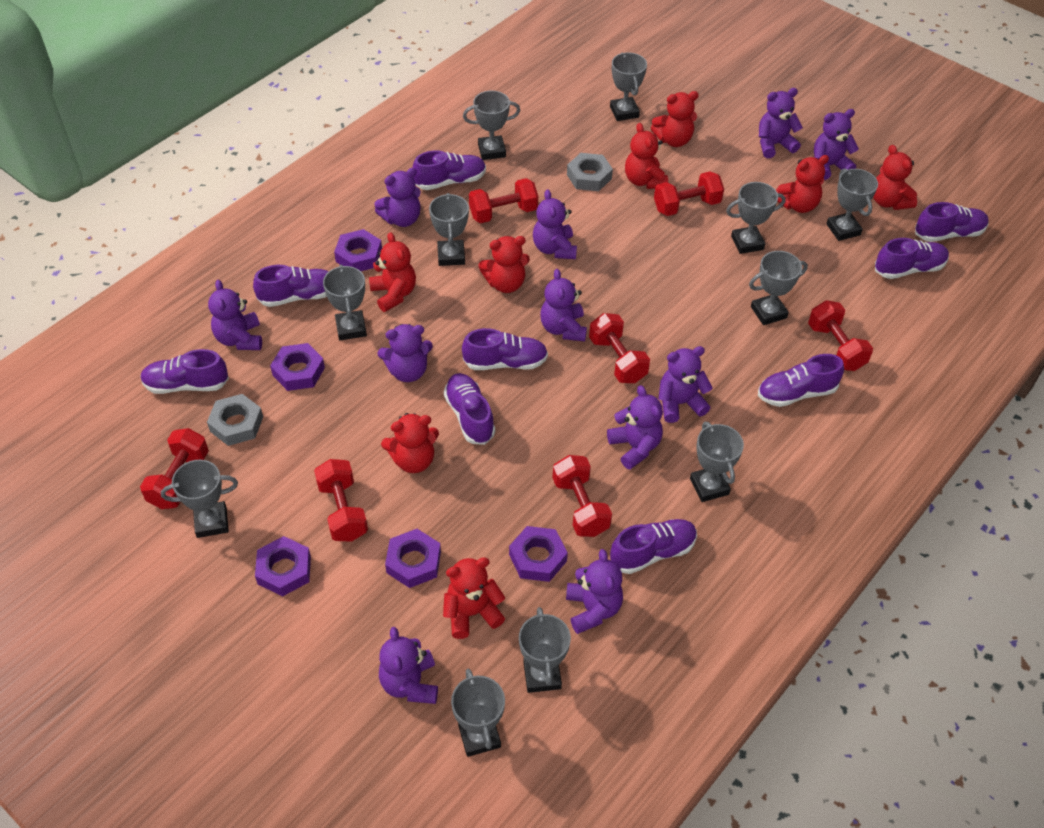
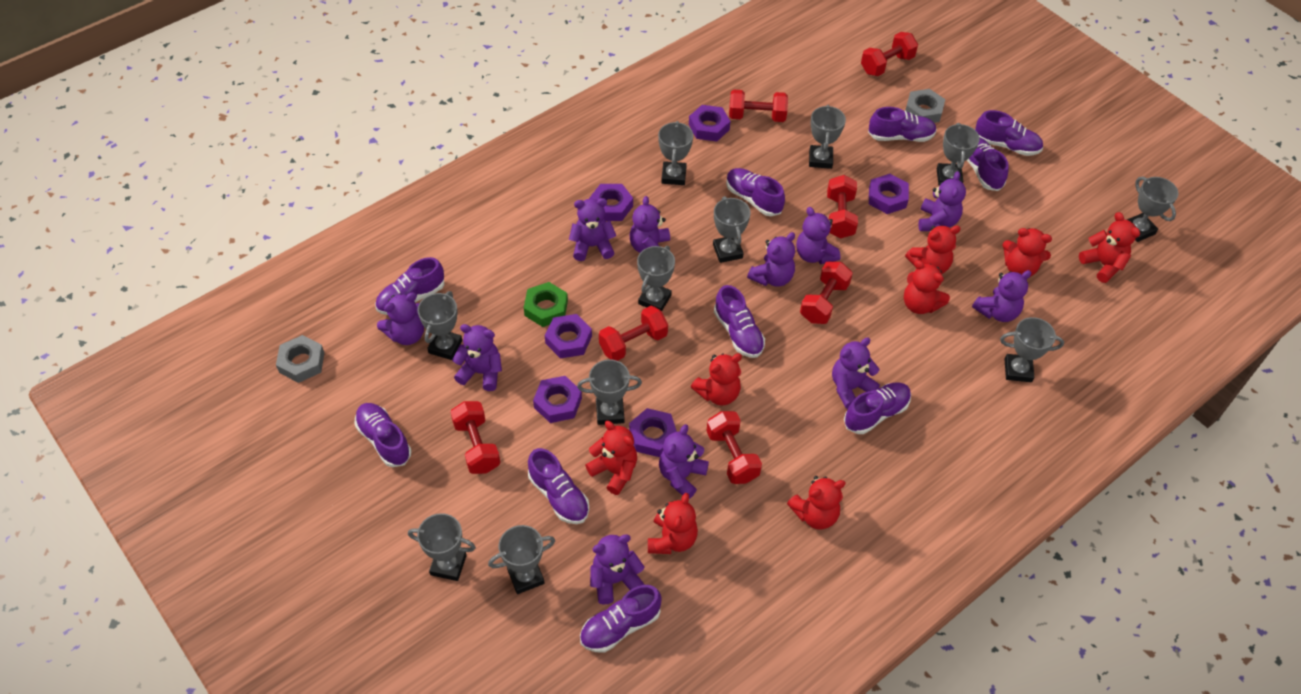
green nut: 0 -> 1
purple nut: 5 -> 6
purple shoe: 9 -> 10

